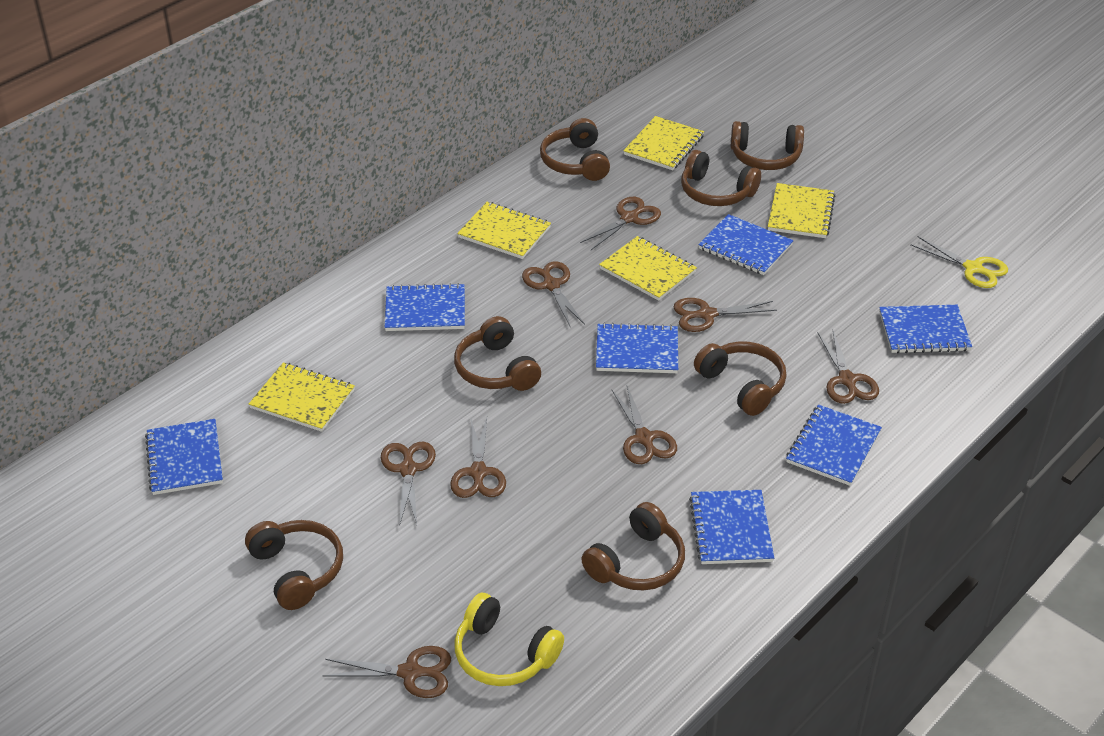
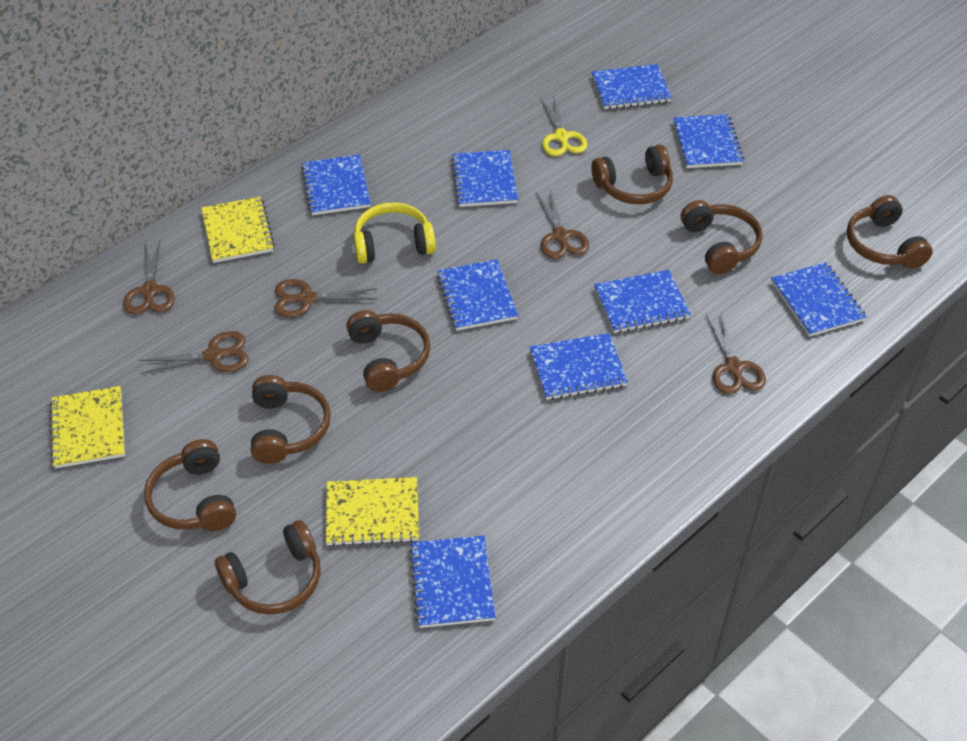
blue notebook: 7 -> 9
brown scissors: 8 -> 5
yellow notebook: 5 -> 3

